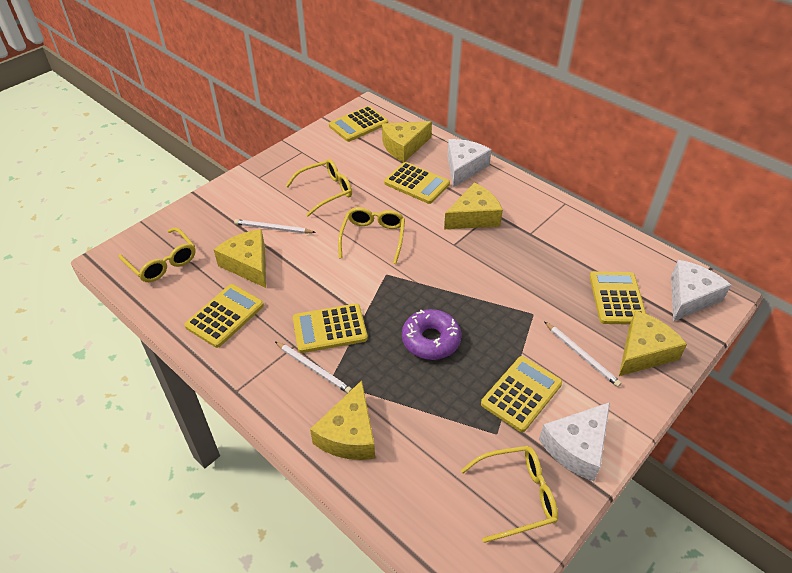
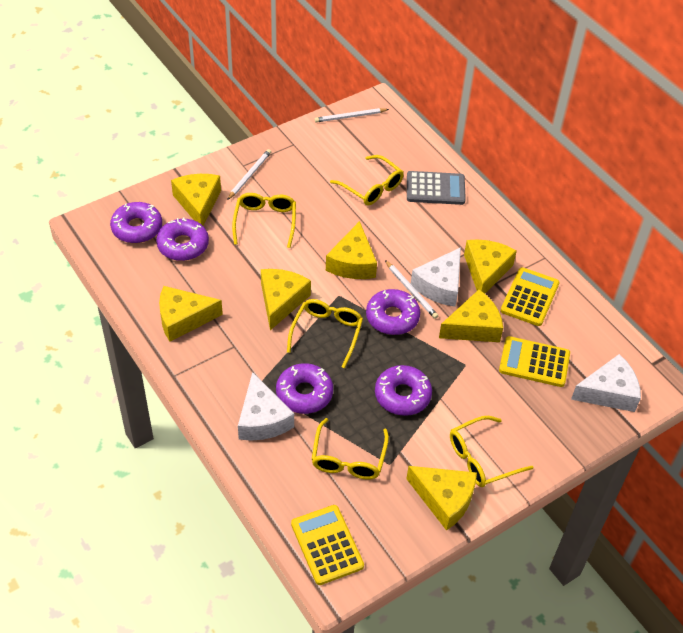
grey calculator: 0 -> 1
purple donut: 1 -> 5
yellow calculator: 6 -> 3
yellow cheese: 5 -> 7
yellow glasses: 4 -> 5

